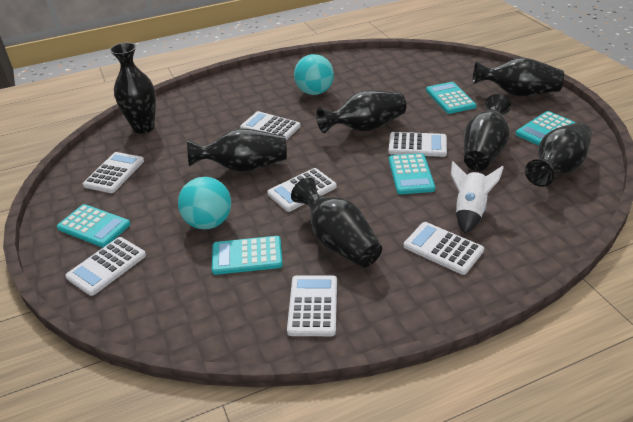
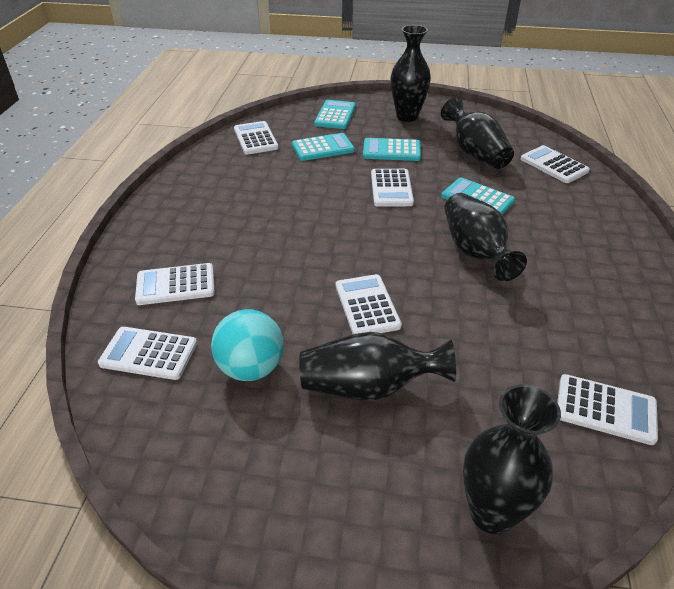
black vase: 7 -> 5
turquoise ball: 2 -> 1
turquoise calculator: 5 -> 4
white rocket: 1 -> 0

